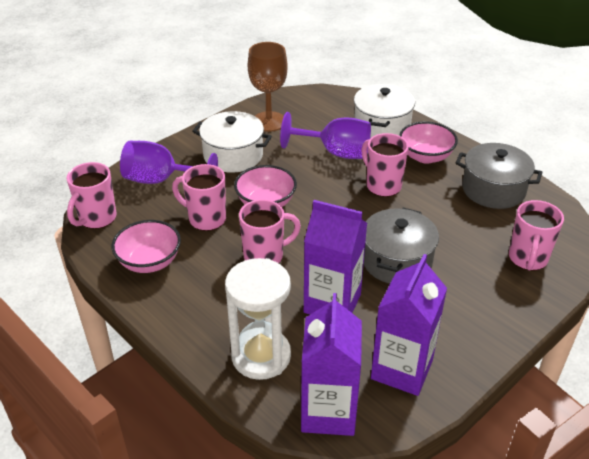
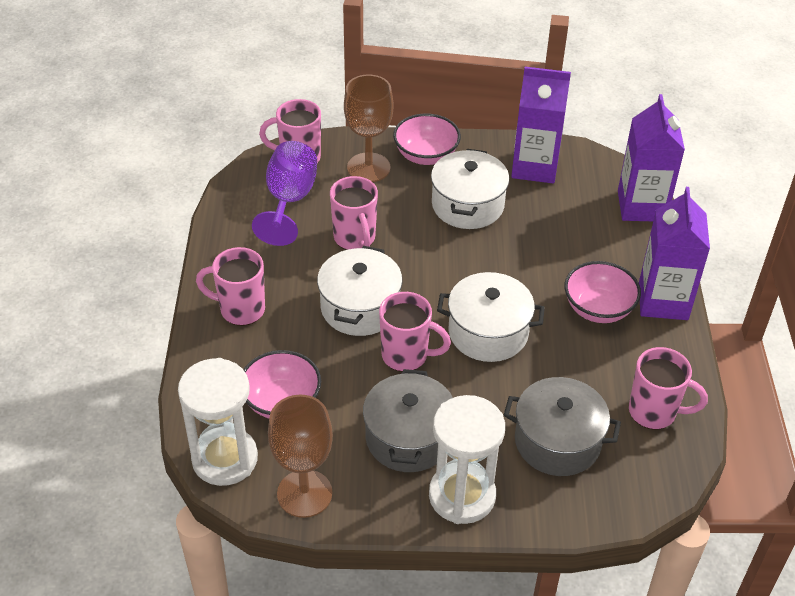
brown goblet: 1 -> 2
purple goblet: 2 -> 1
white hourglass: 1 -> 2
white pot: 2 -> 3

